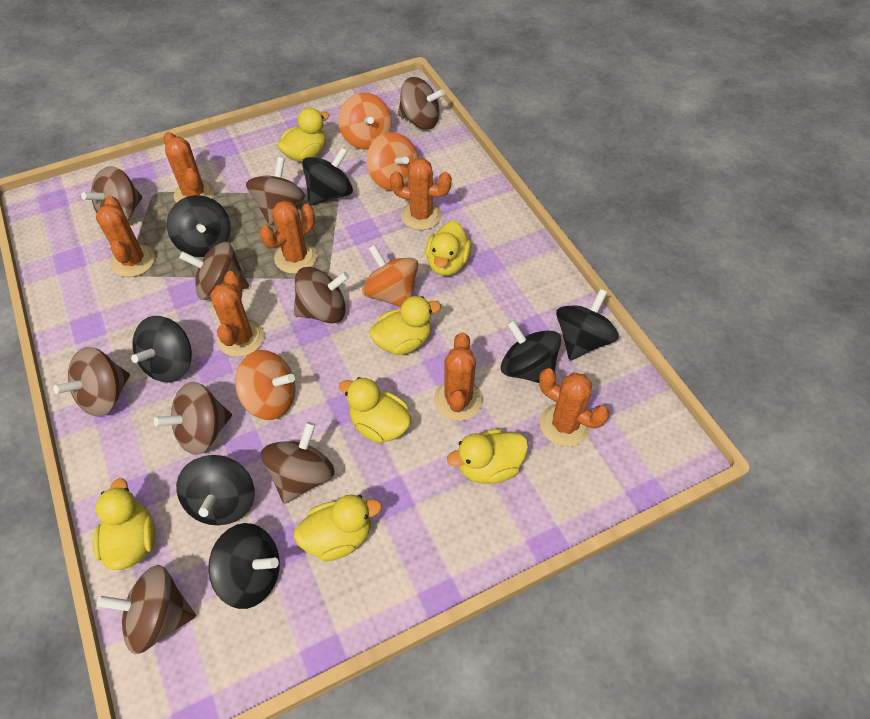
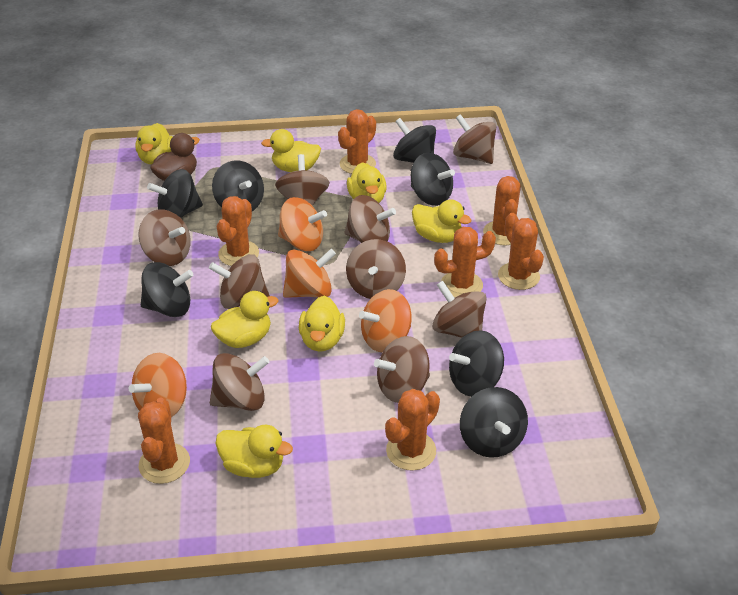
brown duck: 0 -> 1

